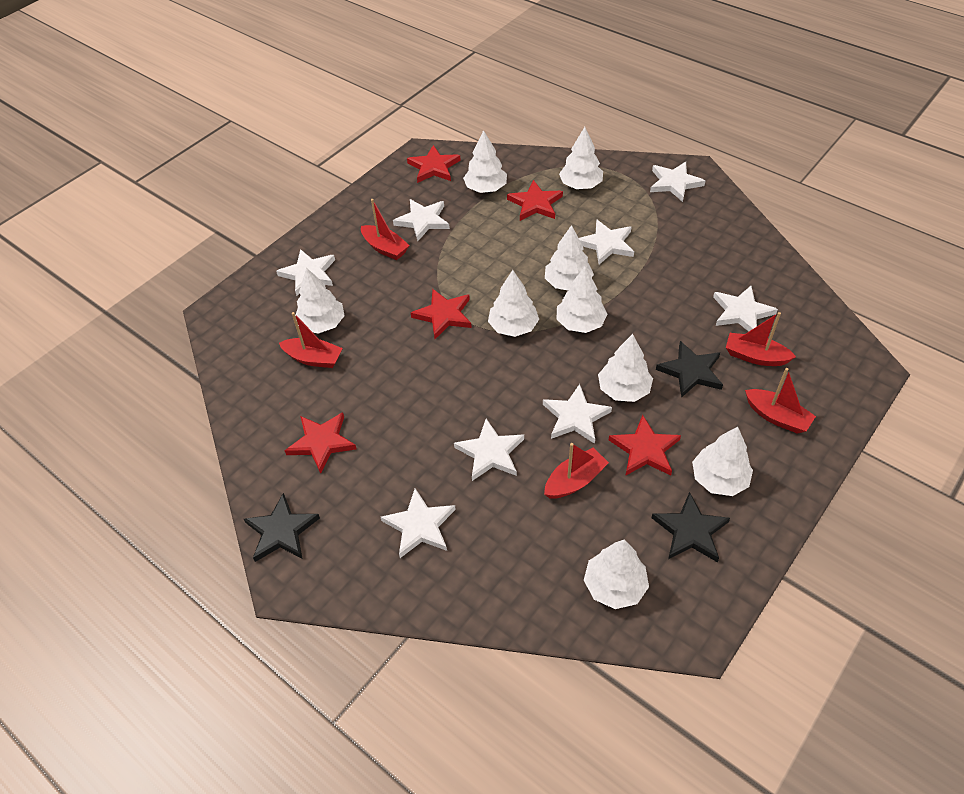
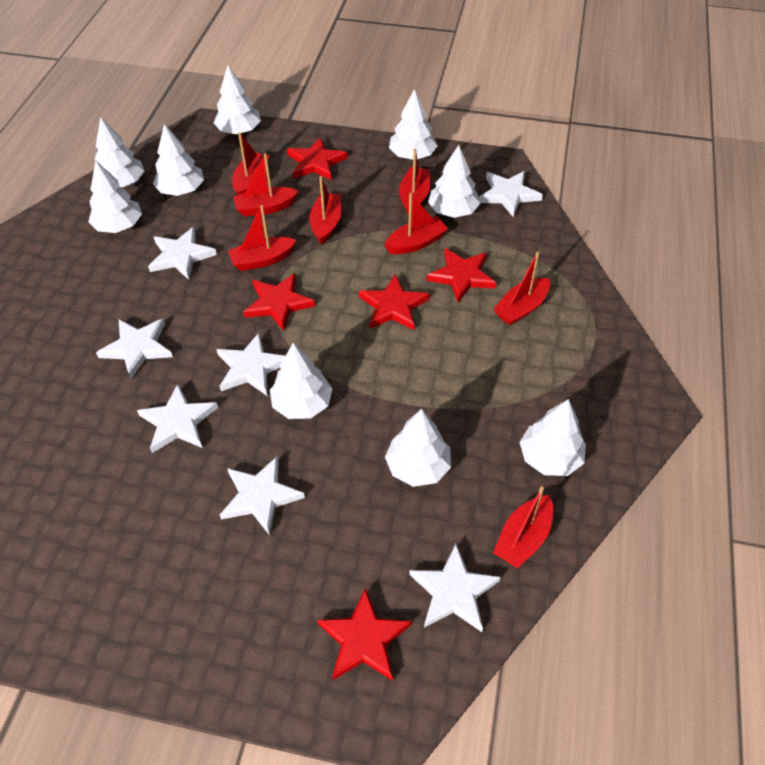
black star: 3 -> 0
red boat: 5 -> 8
white star: 8 -> 7

